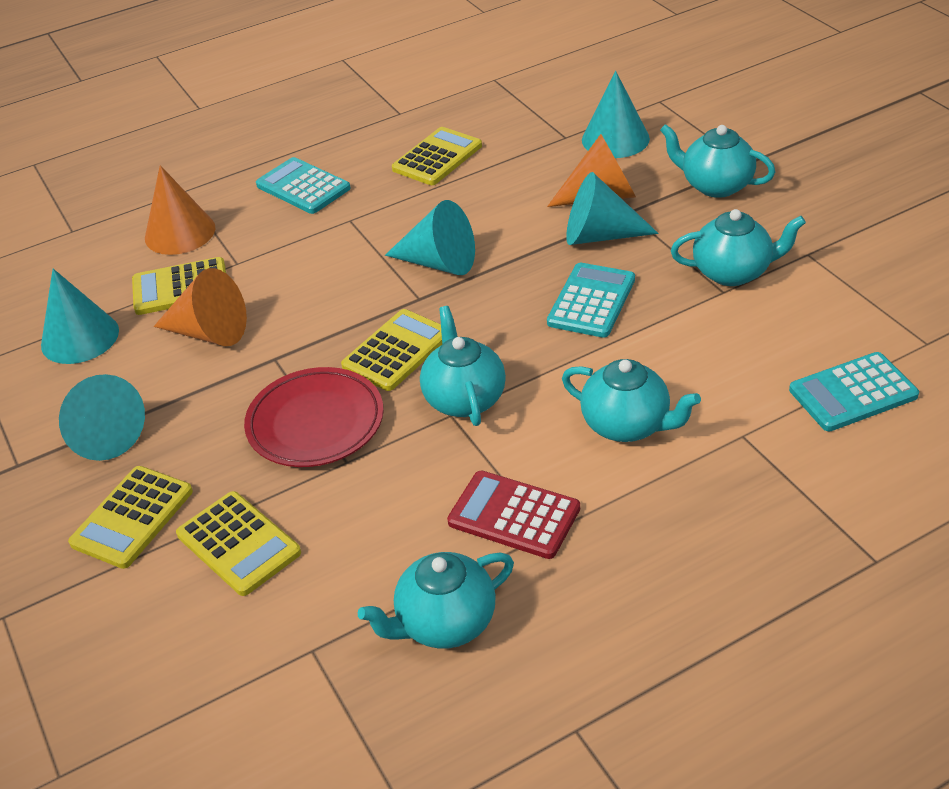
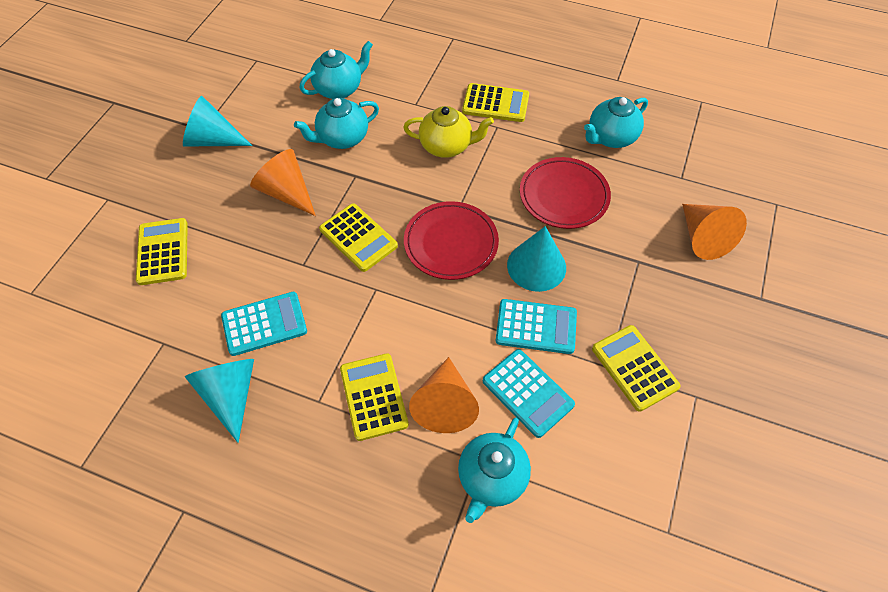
red calculator: 1 -> 0
red plate: 1 -> 2
turquoise cone: 5 -> 3
turquoise teapot: 5 -> 4
yellow teapot: 0 -> 1

